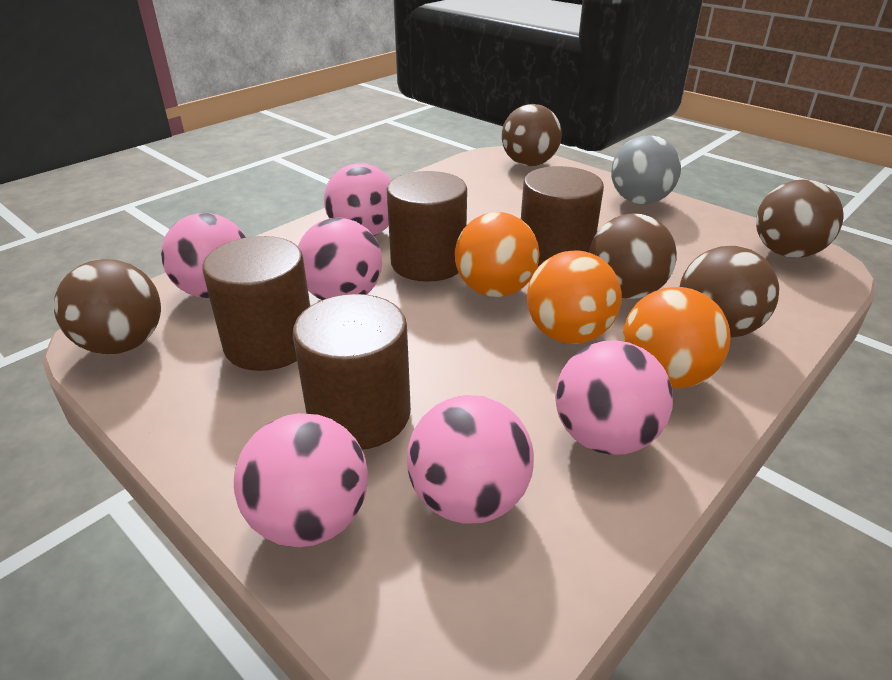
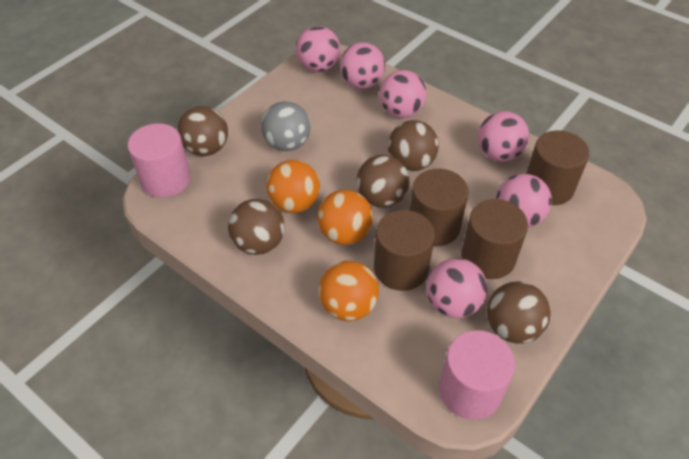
pink cylinder: 0 -> 2

